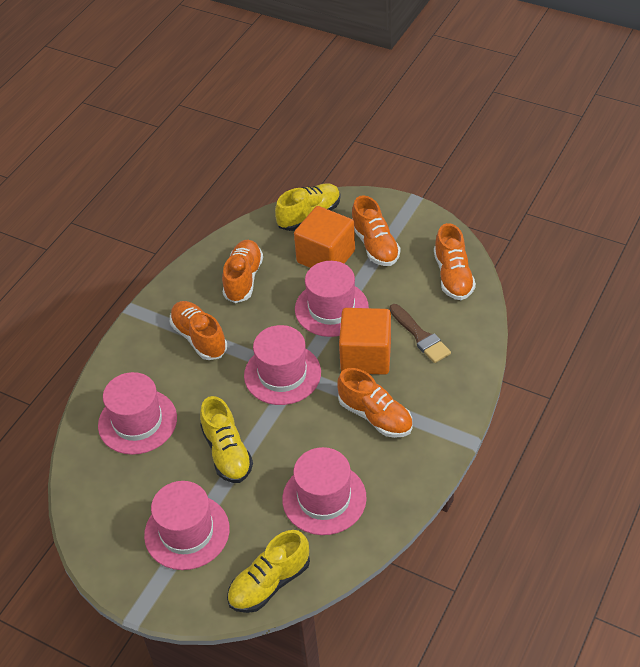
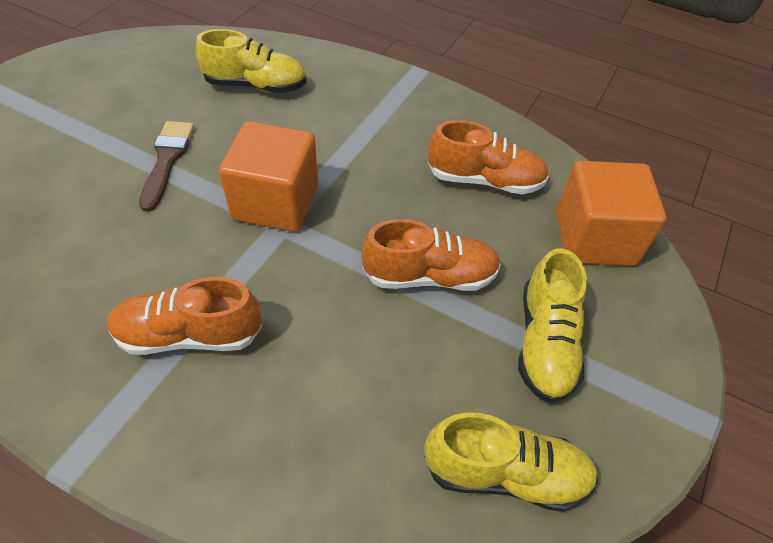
orange shoe: 5 -> 3
pink hat: 5 -> 0

